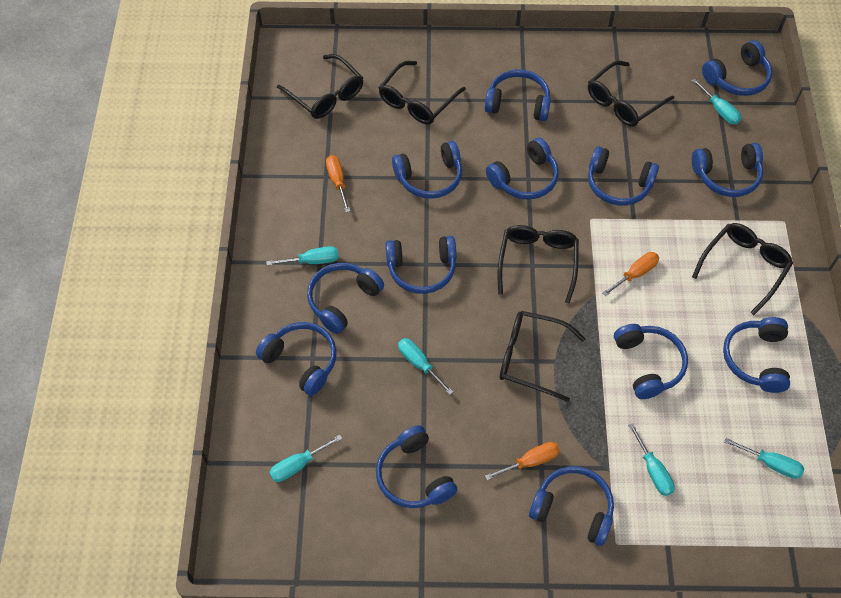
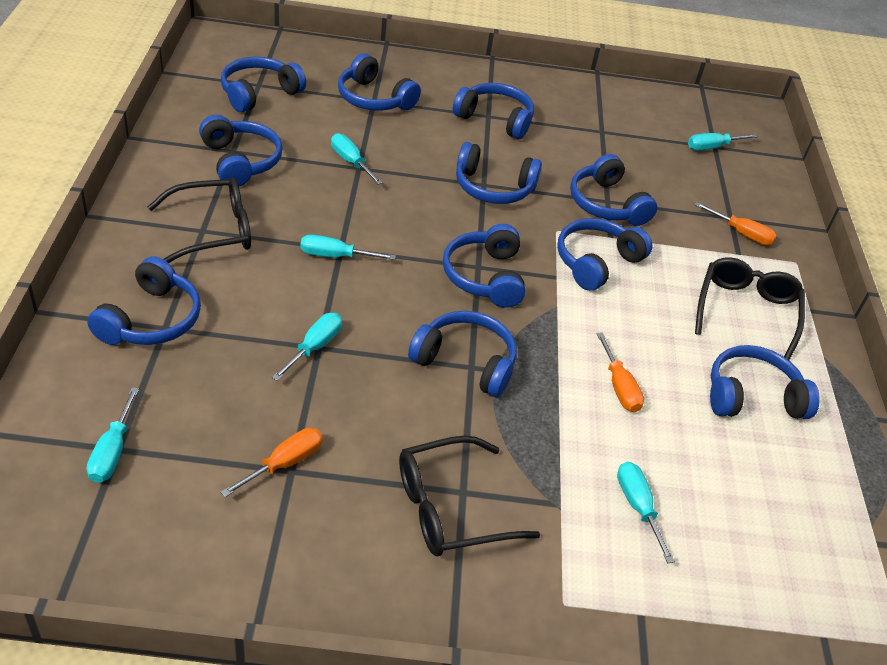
black glasses: 6 -> 3
blue headphones: 13 -> 11

